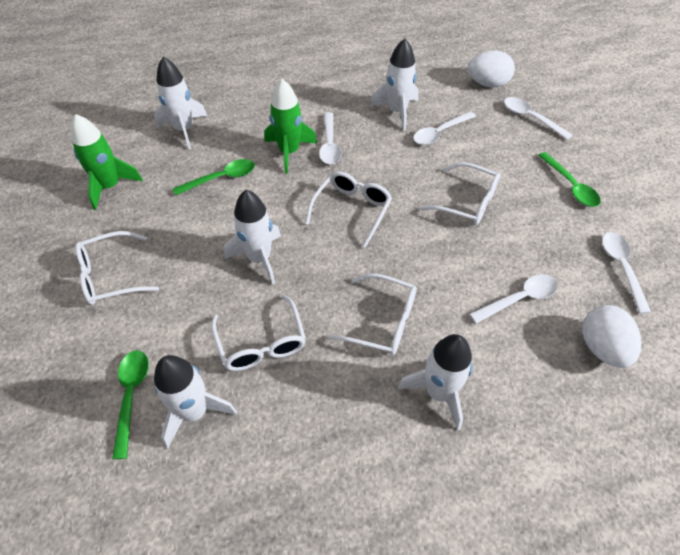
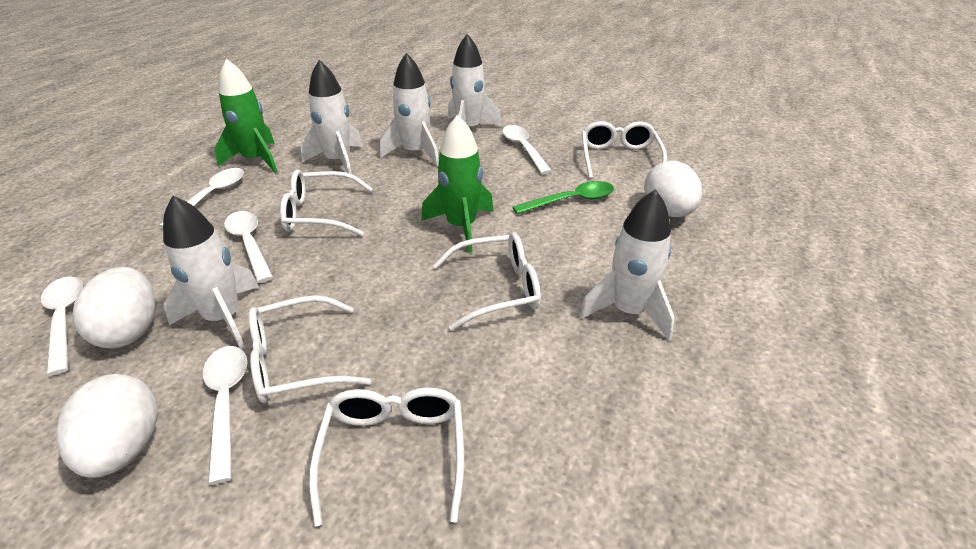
green spoon: 3 -> 1
white egg: 2 -> 3

